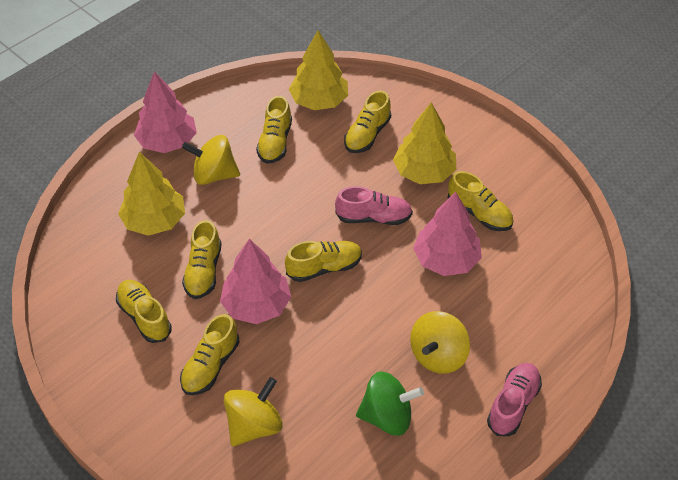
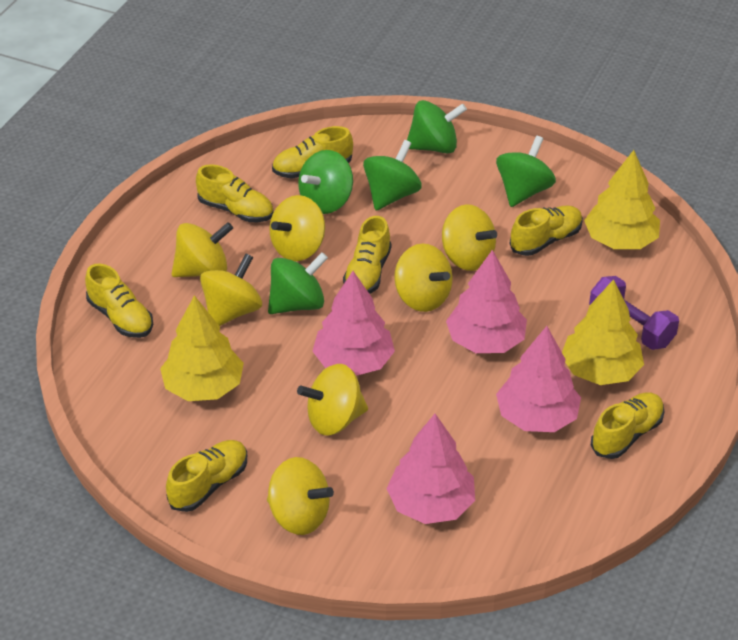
green spinning top: 1 -> 5
pink shoe: 2 -> 0
pink tree: 3 -> 4
purple dumbbell: 0 -> 1
yellow spinning top: 3 -> 7

